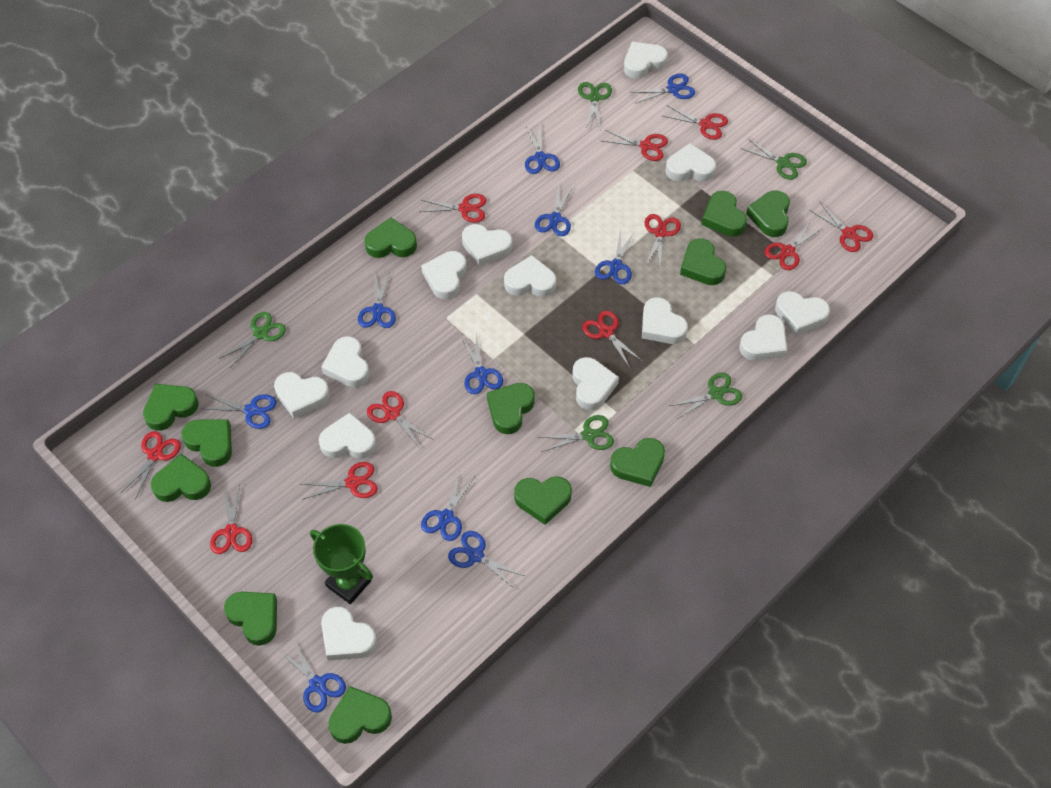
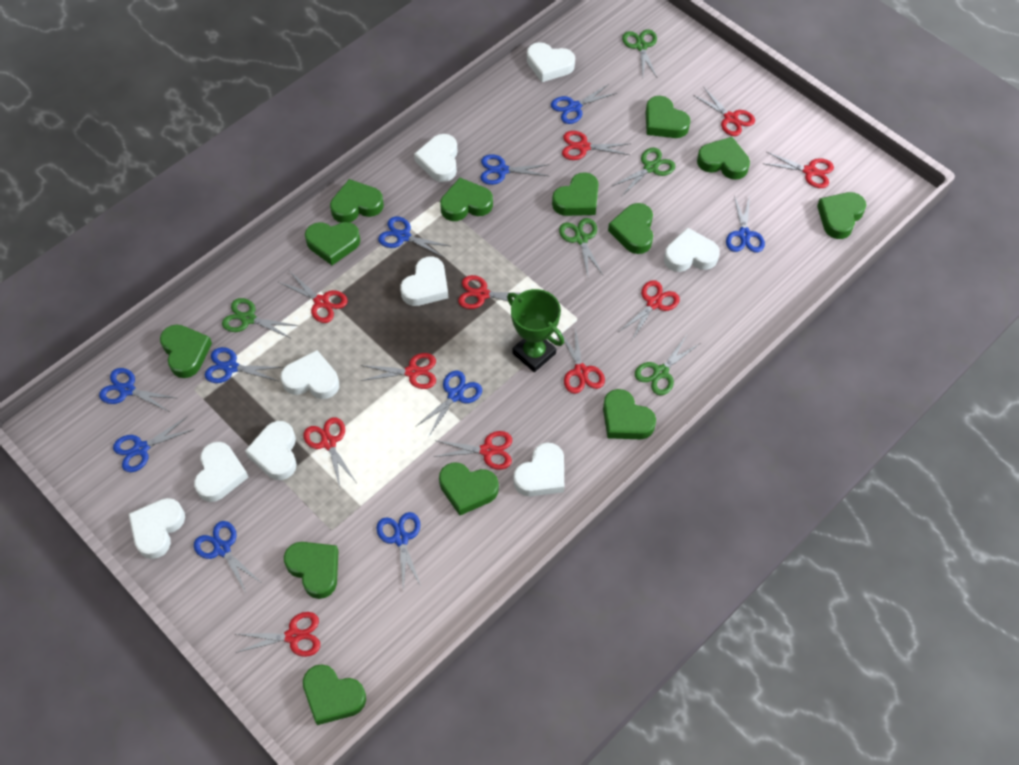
green heart: 12 -> 13
white heart: 13 -> 9

